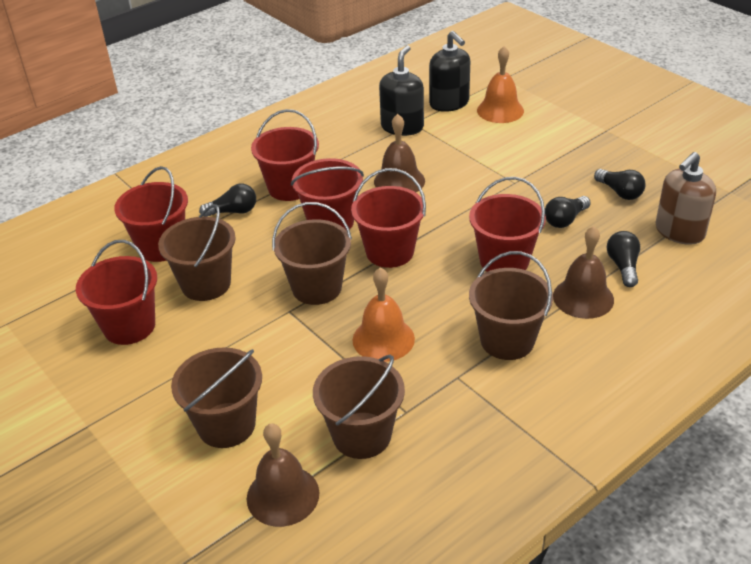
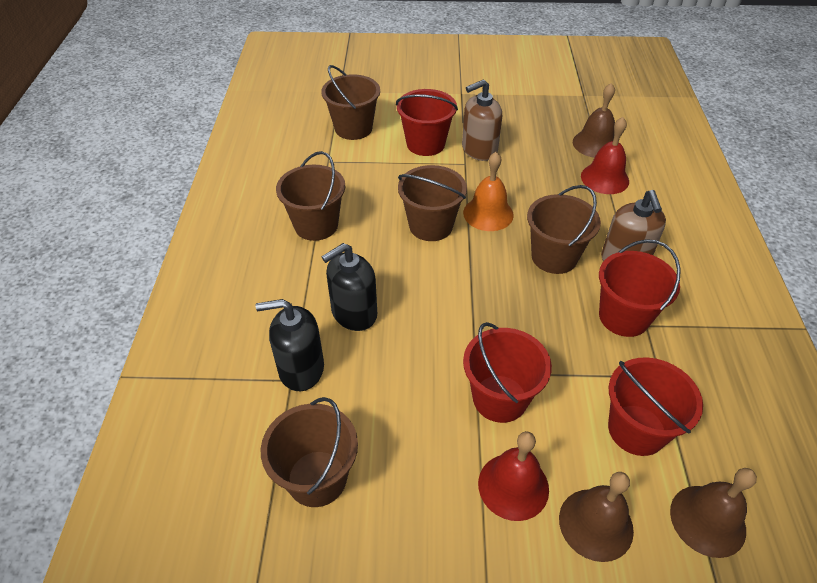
black light bulb: 4 -> 0
brown soap dispenser: 1 -> 2
orange bell: 2 -> 1
red bell: 0 -> 2
red bucket: 6 -> 4

